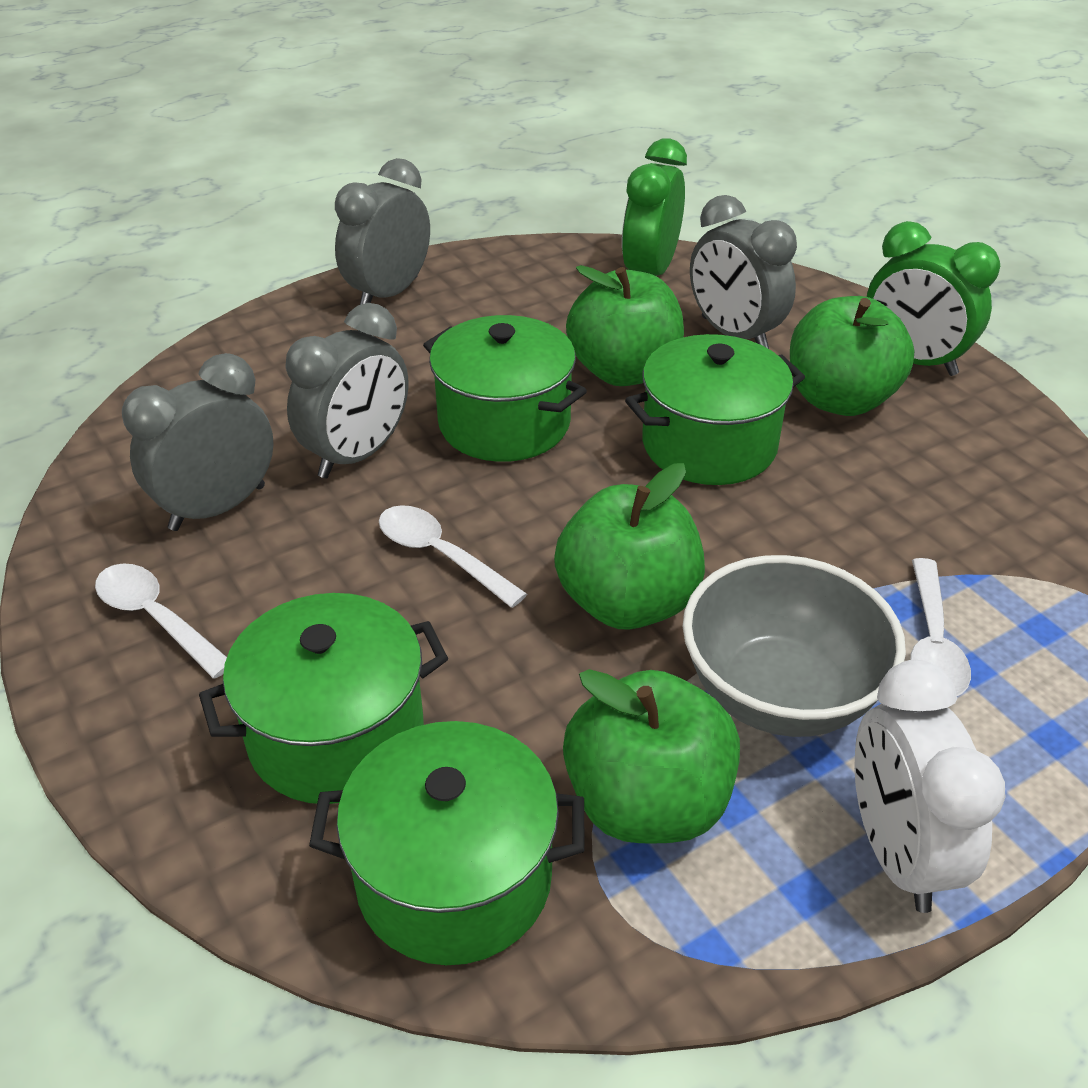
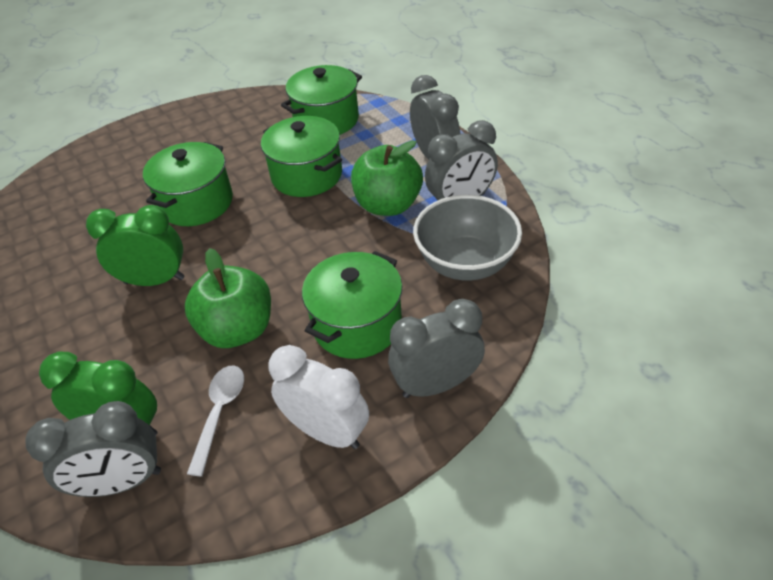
green apple: 4 -> 2
white spoon: 3 -> 1

